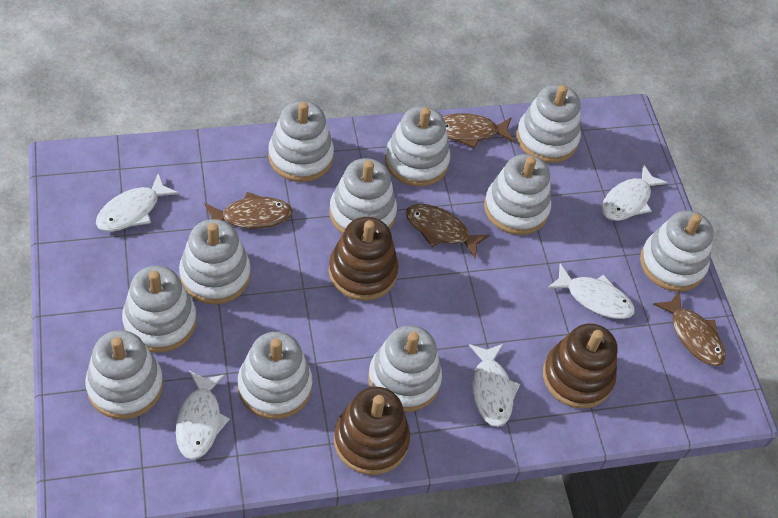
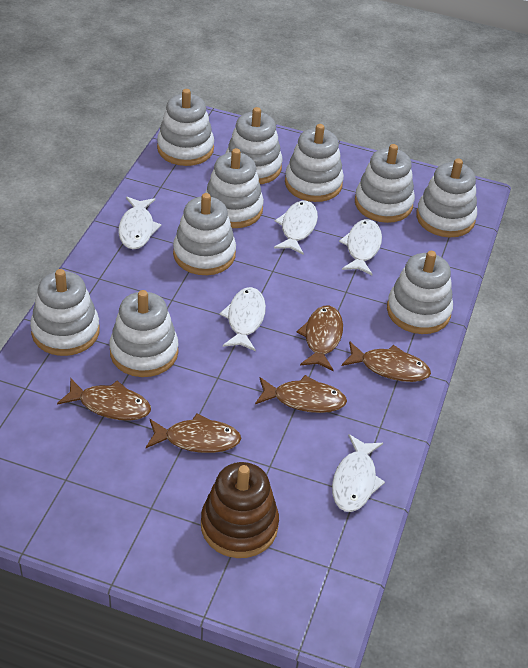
brown fish: 4 -> 5
brown stacking toy: 3 -> 1
white stacking toy: 11 -> 10

